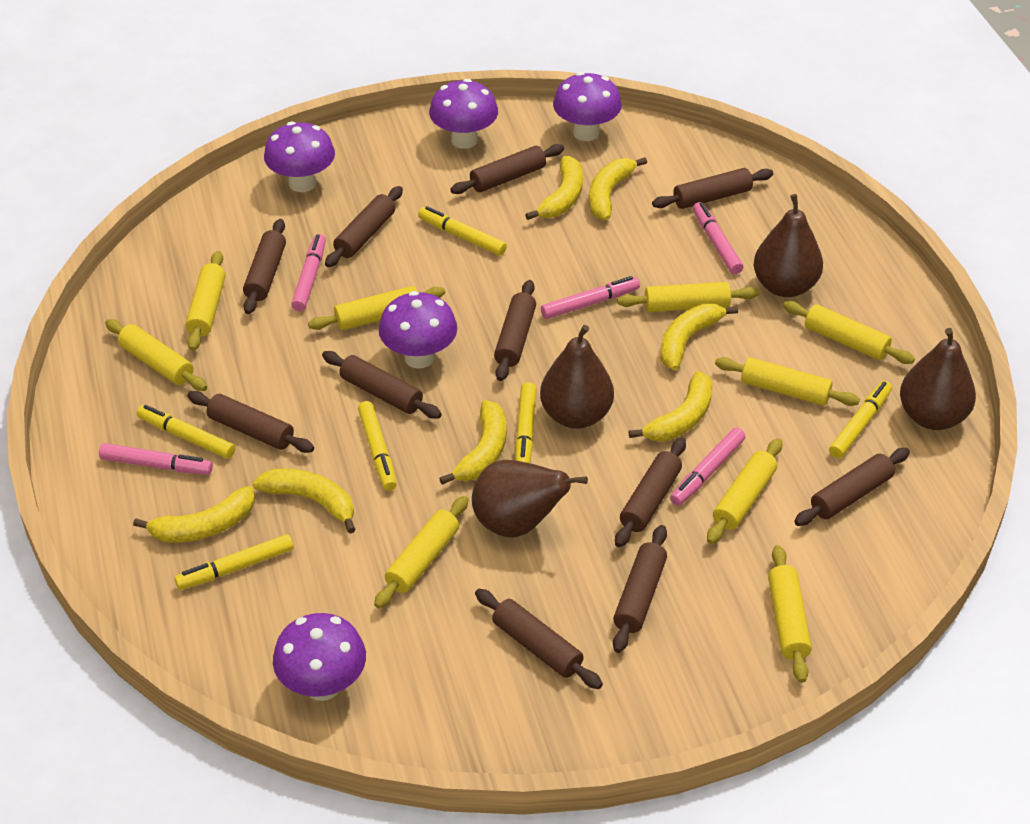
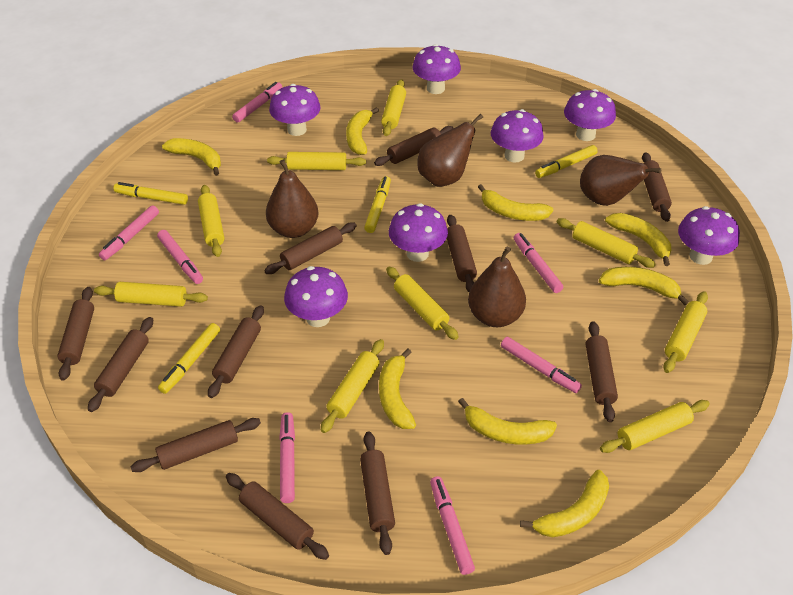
pink marker: 5 -> 7
purple mushroom: 5 -> 7
yellow banana: 7 -> 8
yellow marker: 6 -> 4

